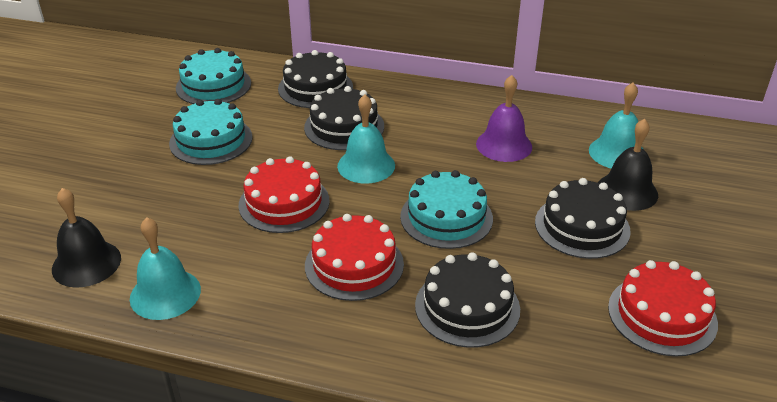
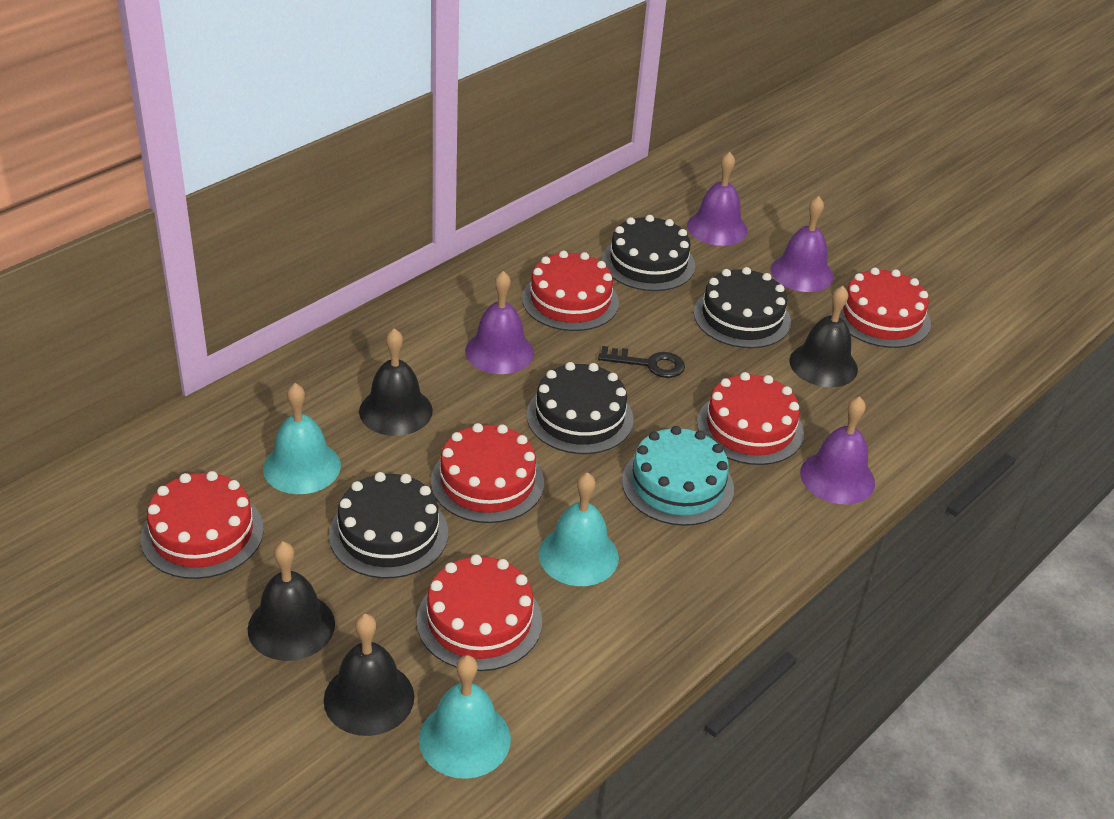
black bell: 2 -> 4
black key: 0 -> 1
purple bell: 1 -> 4
red cake: 3 -> 6
turquoise cake: 3 -> 1

